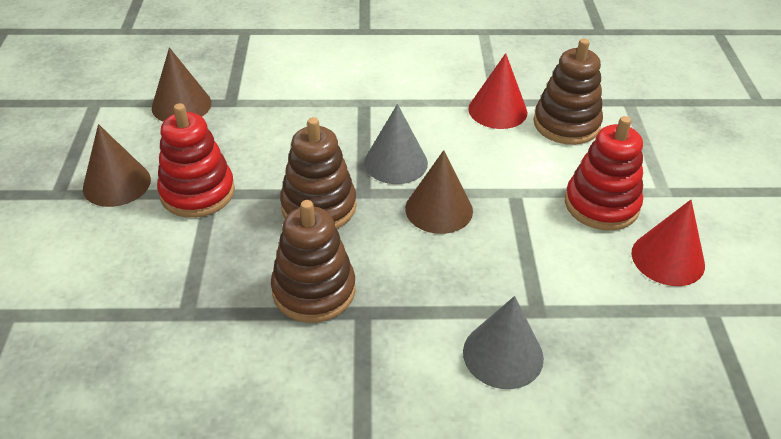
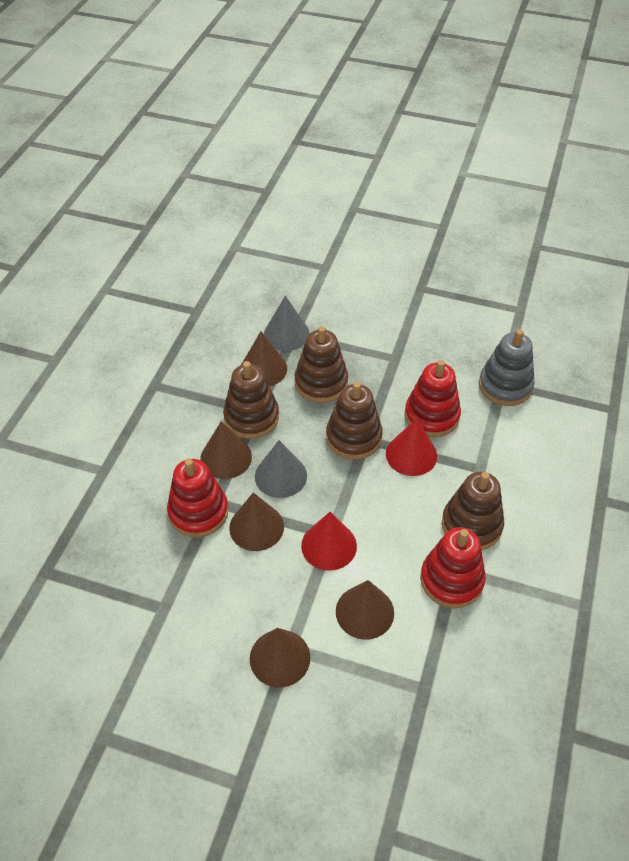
brown cone: 3 -> 5
brown stacking toy: 3 -> 4
grey stacking toy: 0 -> 1
red stacking toy: 2 -> 3

